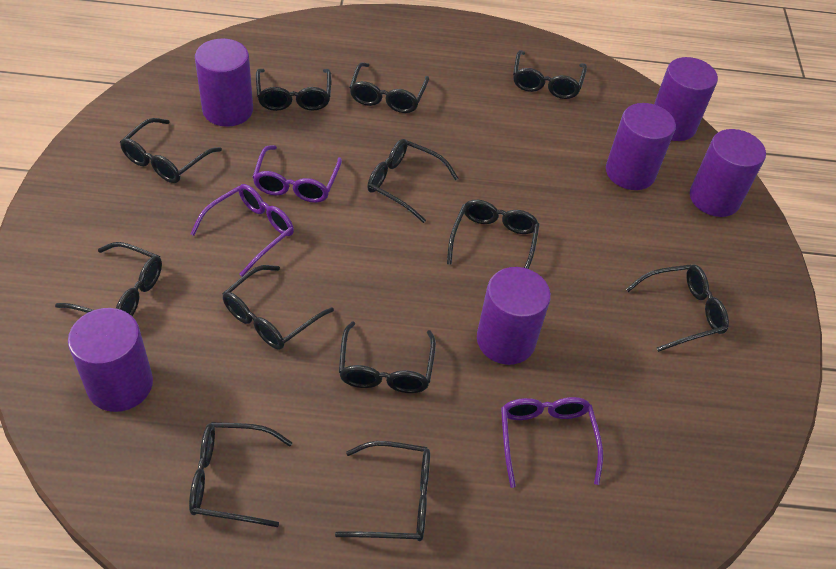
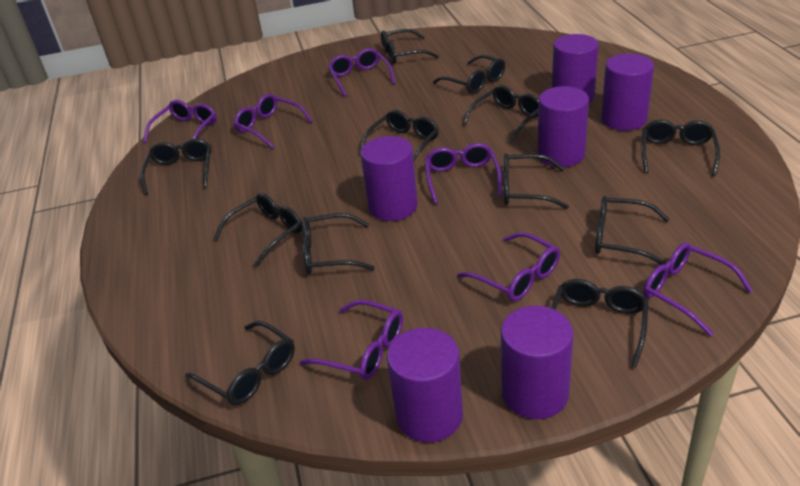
purple glasses: 3 -> 7

